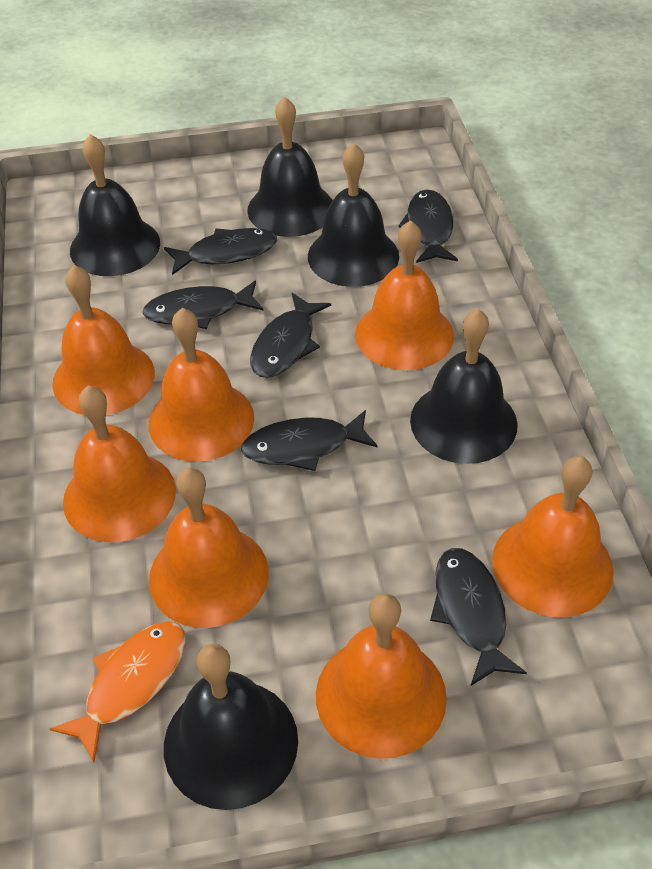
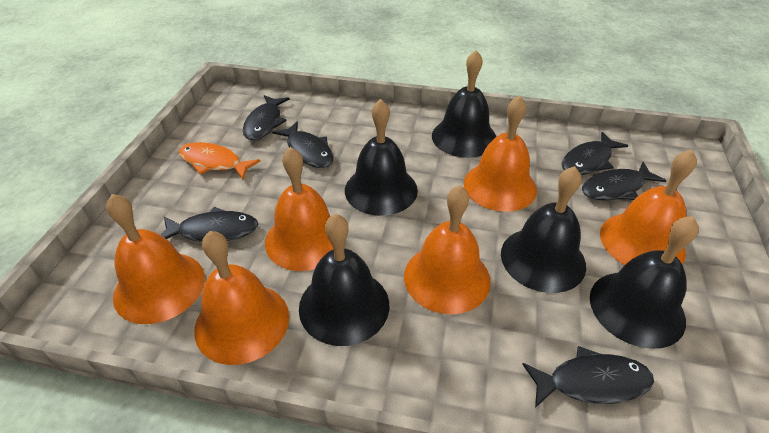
orange bell: 7 -> 6

